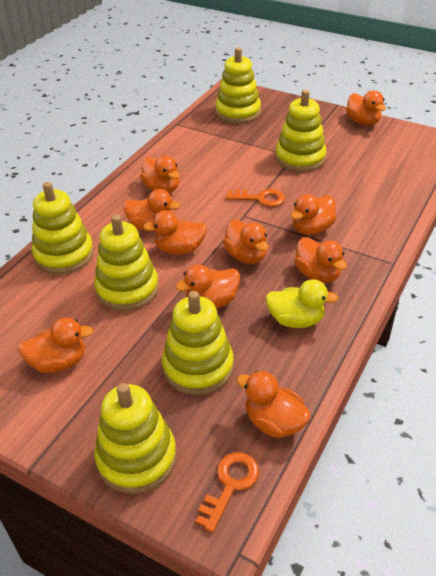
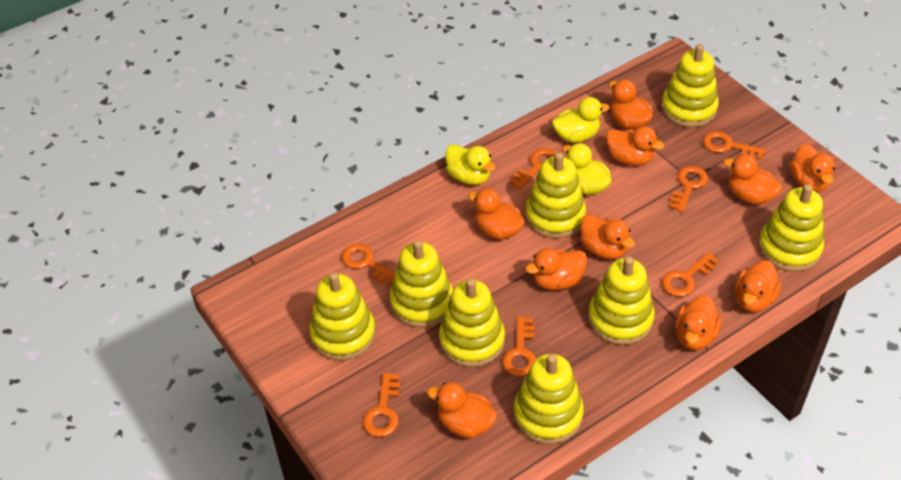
orange key: 2 -> 7
yellow duck: 1 -> 3
yellow stacking toy: 6 -> 8

